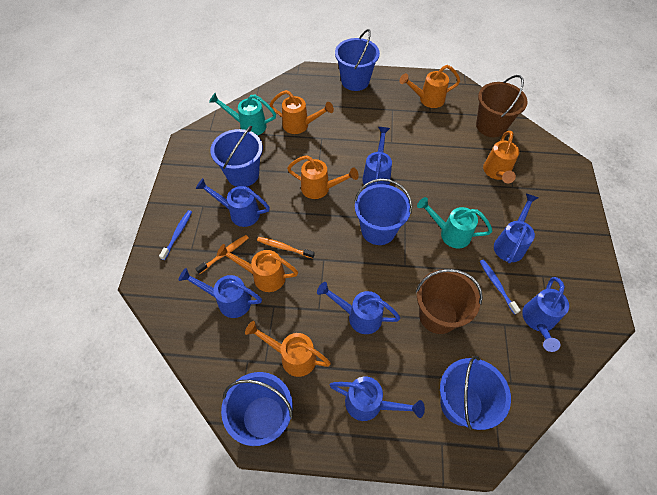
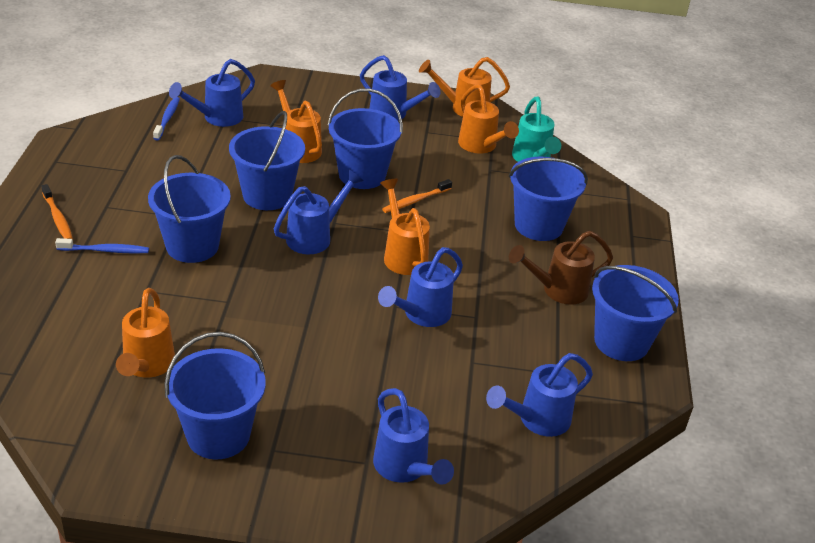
blue bucket: 5 -> 6
blue watering can: 7 -> 6
brown bucket: 2 -> 0
brown watering can: 0 -> 1
orange watering can: 6 -> 5
turquoise watering can: 2 -> 1

